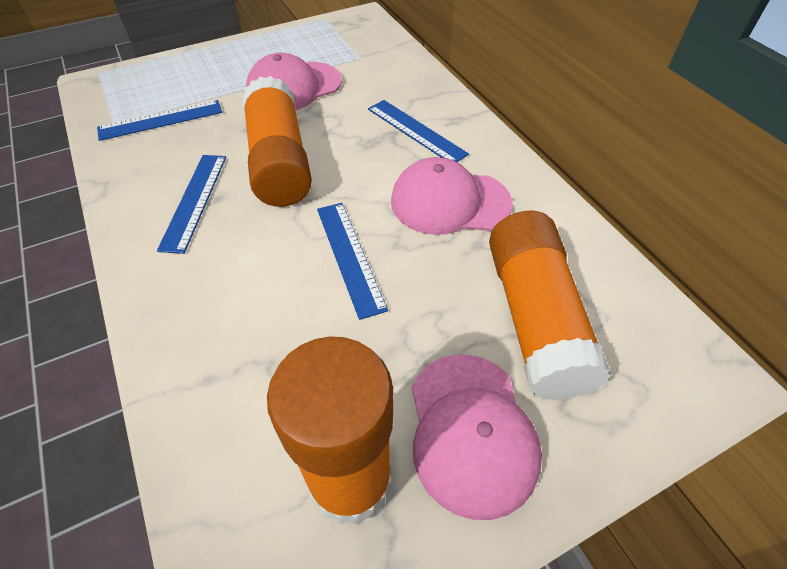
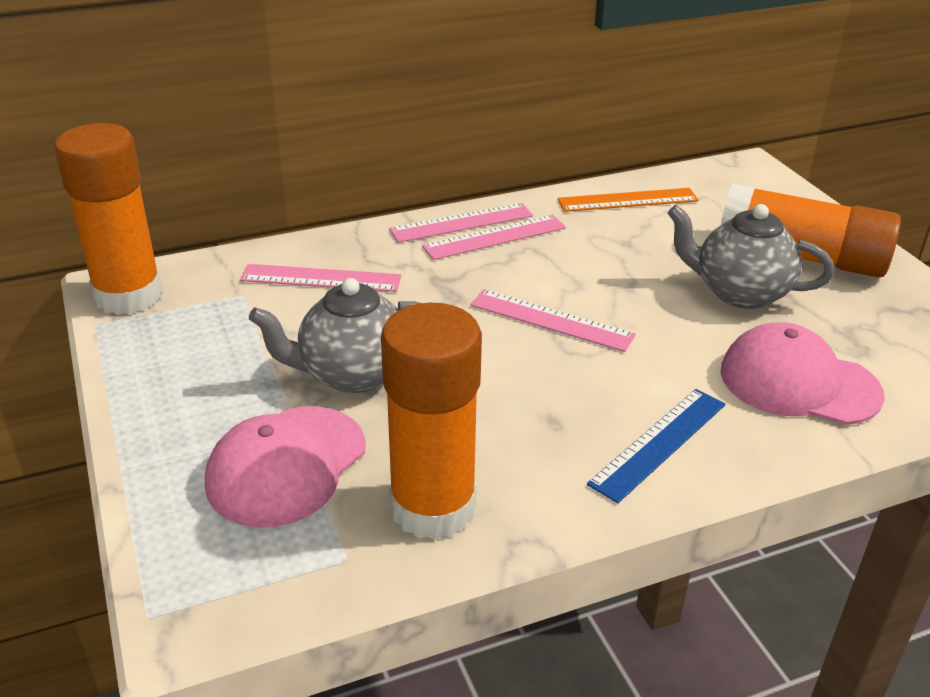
blue ruler: 4 -> 1
grey teapot: 0 -> 2
orange ruler: 0 -> 1
pink cap: 3 -> 2
pink ruler: 0 -> 4

